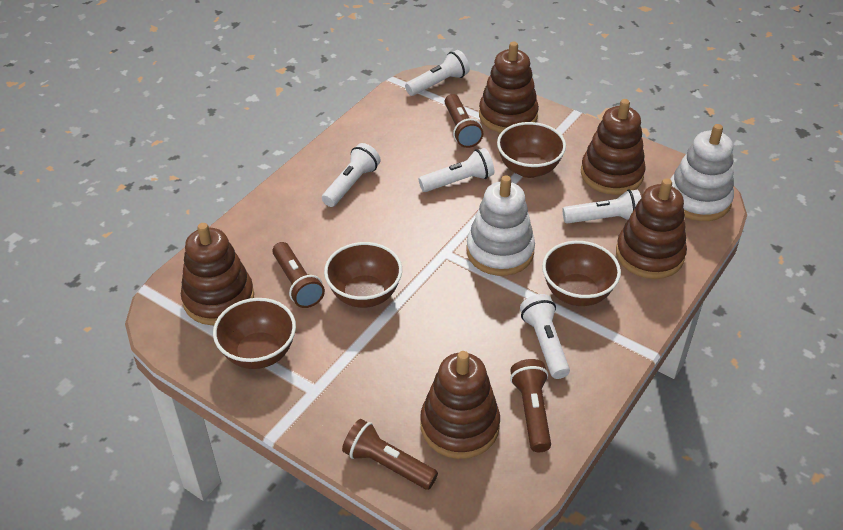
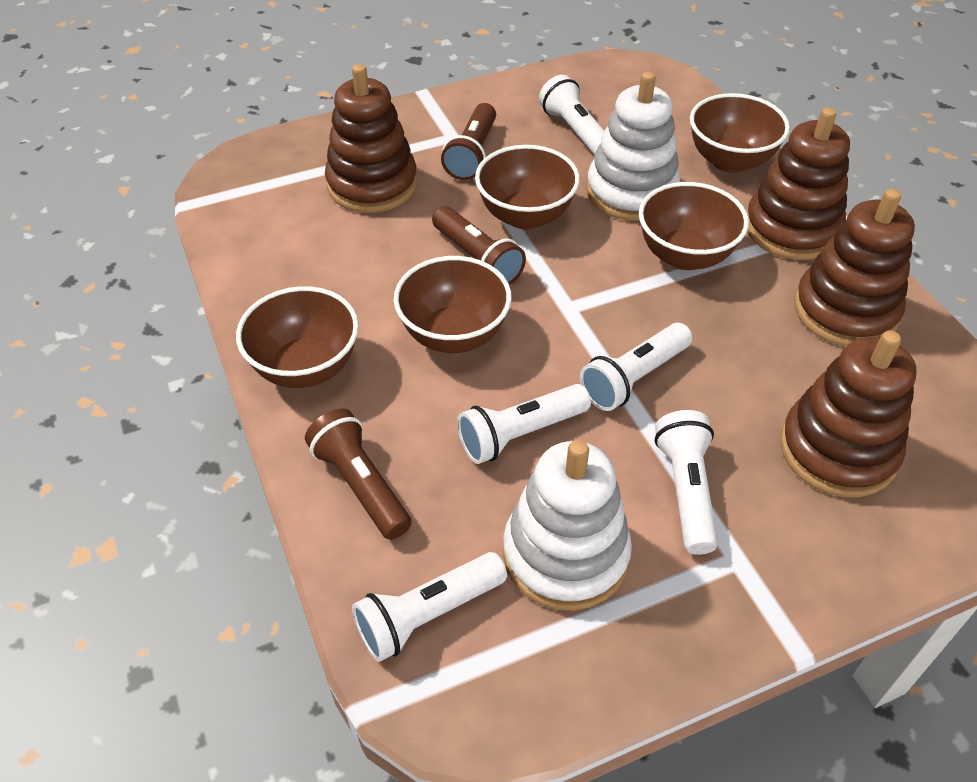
brown bowl: 4 -> 5
brown flashlight: 4 -> 3
brown stacking toy: 5 -> 4

